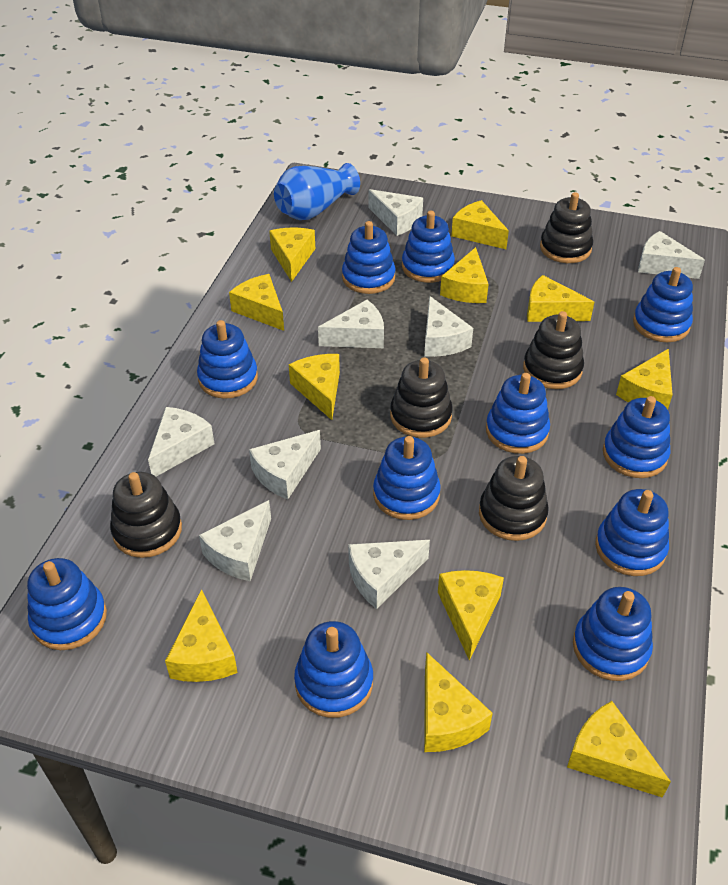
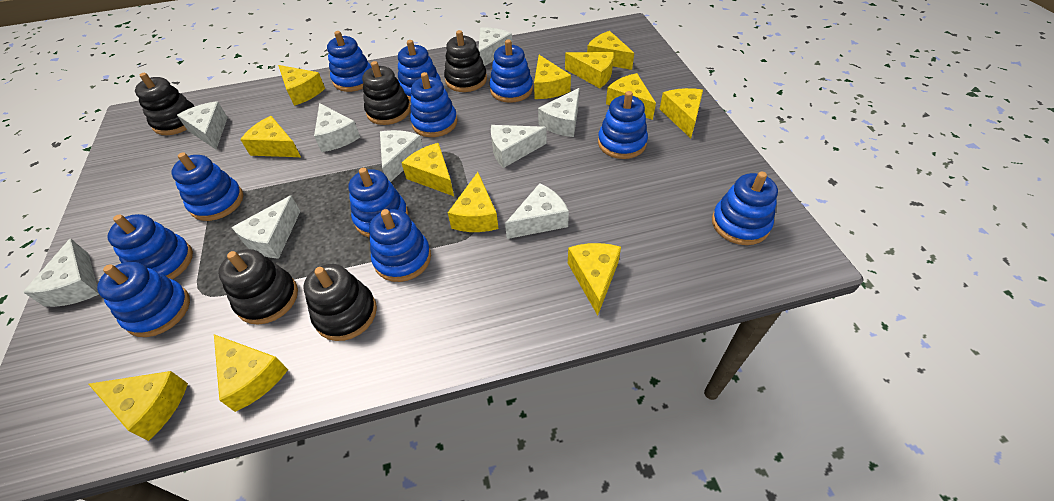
blue vase: 1 -> 0
white cheese: 8 -> 9
yellow cheese: 11 -> 12

